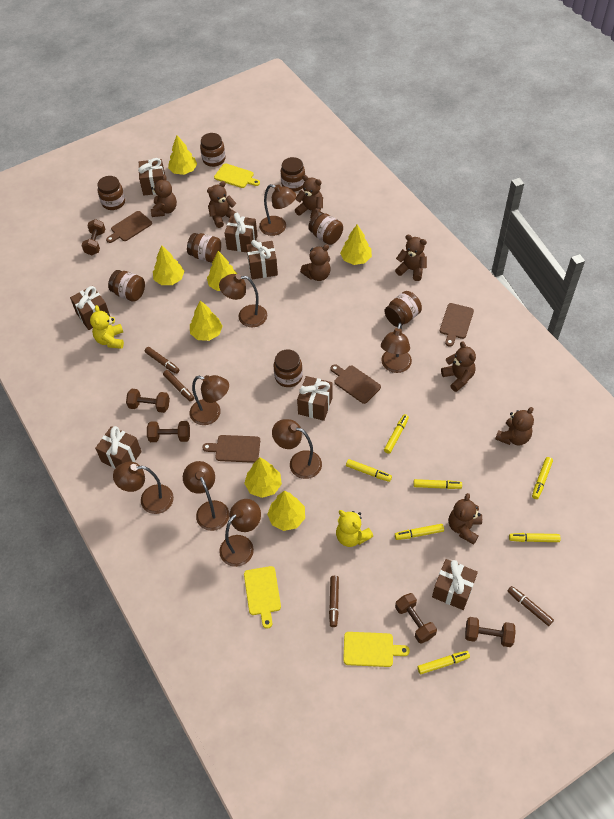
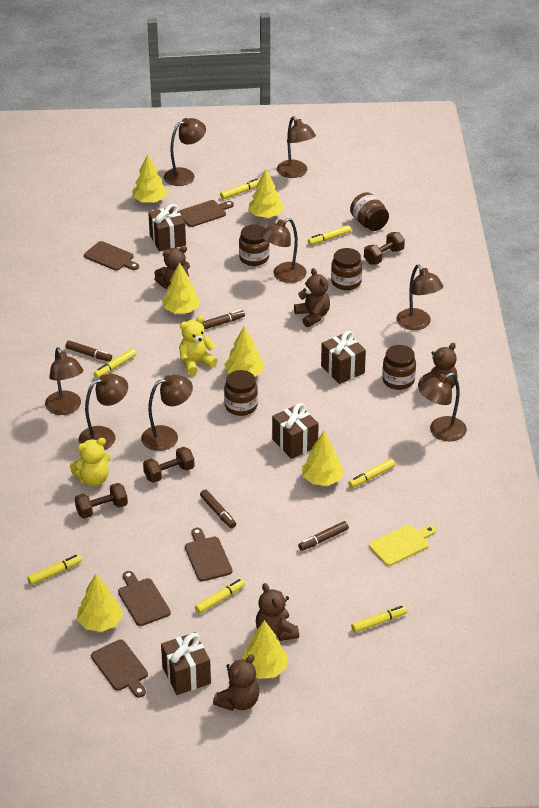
brown cutting board: 4 -> 5
brown dumbbell: 5 -> 3
brown gift: 7 -> 4
brown jar: 8 -> 5
brown teddy bear: 8 -> 5
yellow cutting board: 3 -> 1

